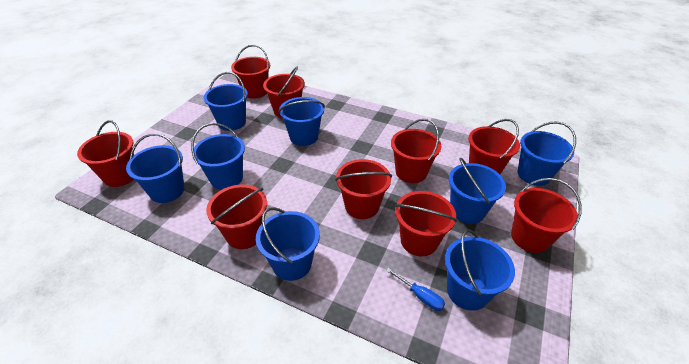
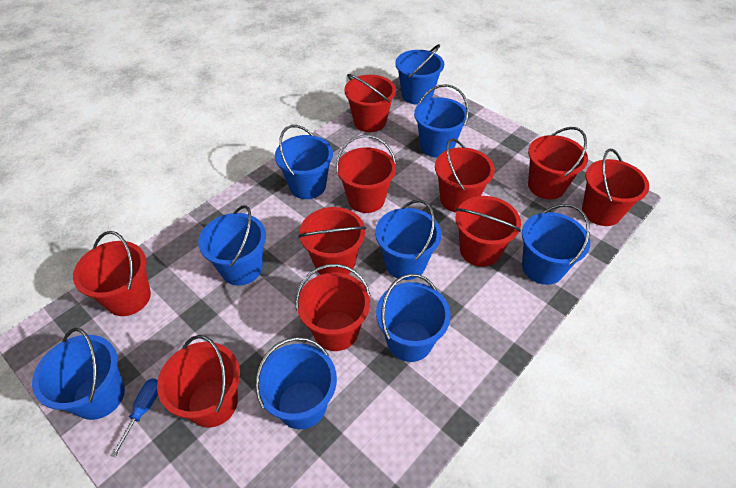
blue bucket: 8 -> 9
red bucket: 9 -> 10

